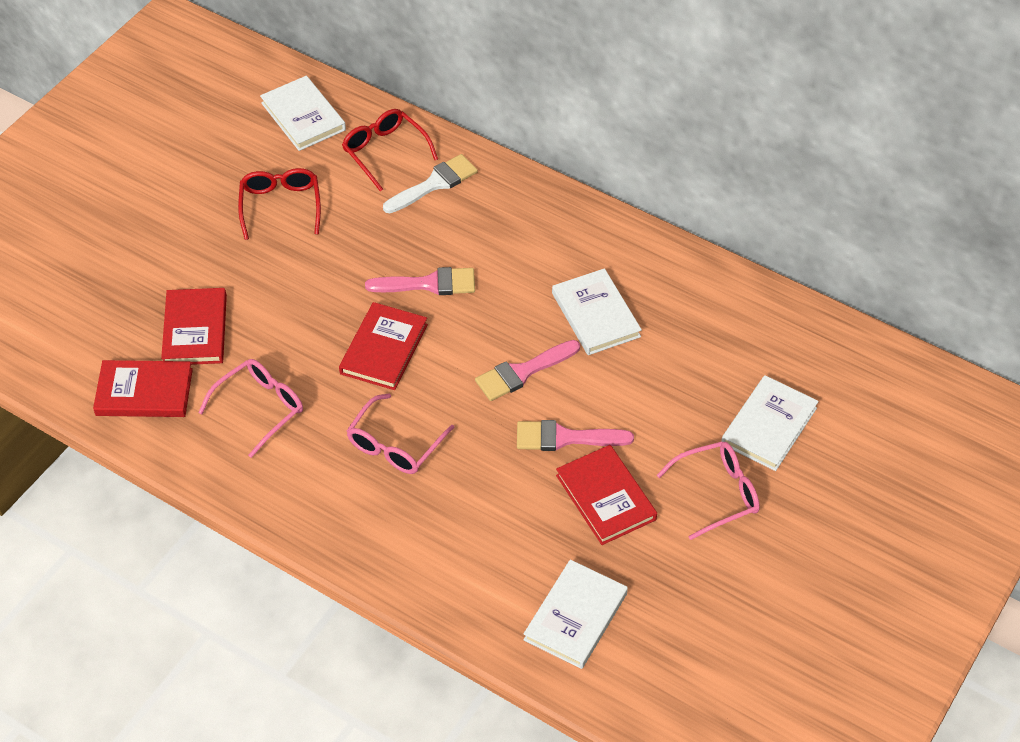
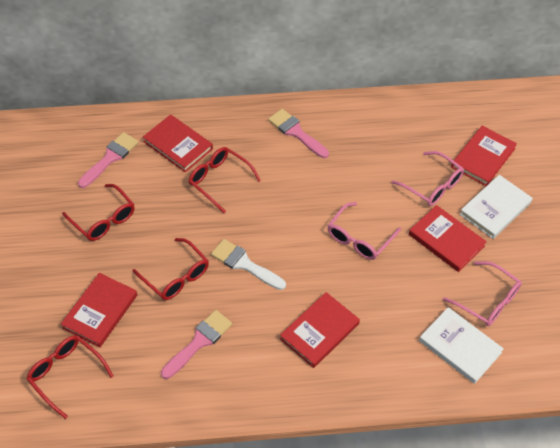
red book: 4 -> 5
red glasses: 2 -> 4
white book: 4 -> 2

